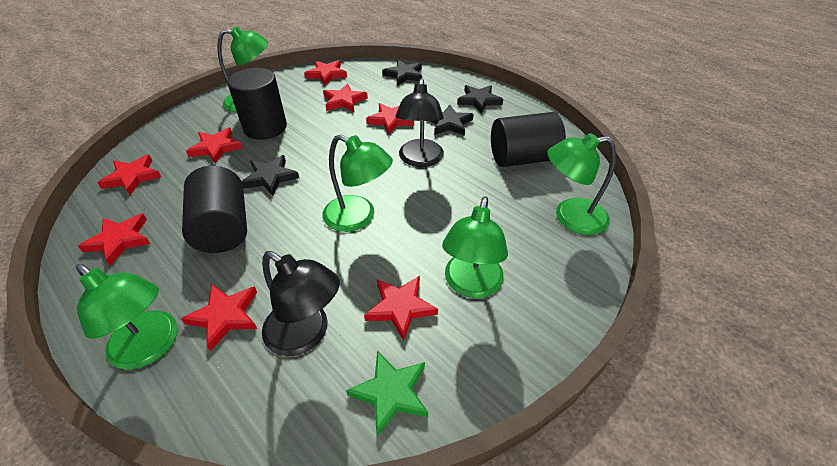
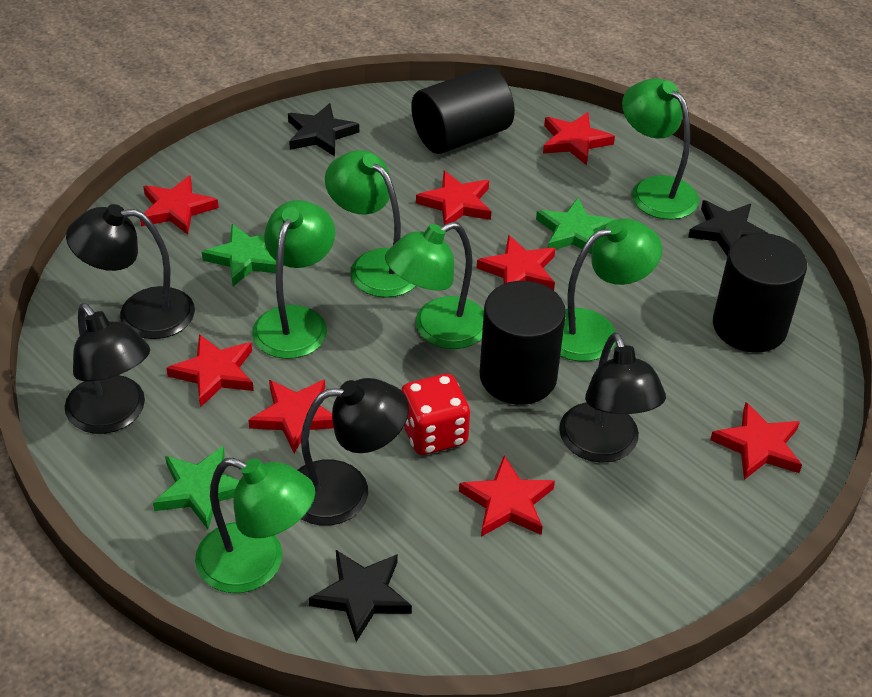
black lamp: 2 -> 4
black star: 4 -> 3
green lamp: 5 -> 6
green star: 1 -> 3
red dice: 0 -> 1

